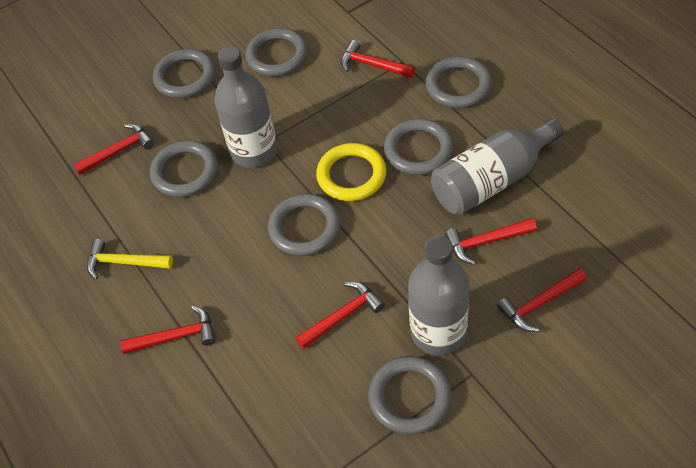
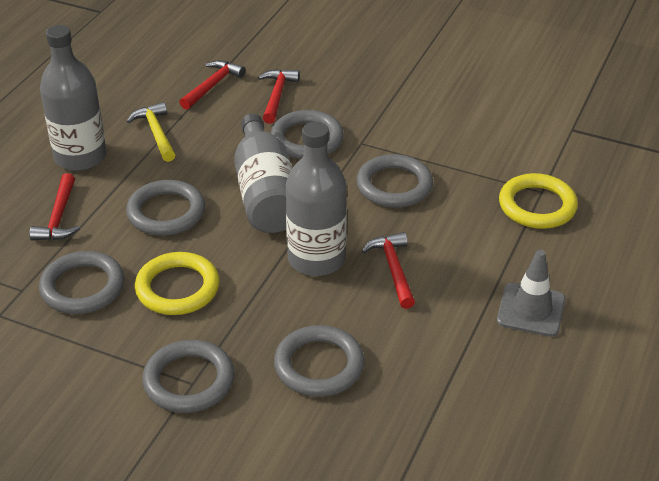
grey ring: 7 -> 6
grey traffic cone: 0 -> 1
red hammer: 6 -> 4
yellow ring: 1 -> 2

